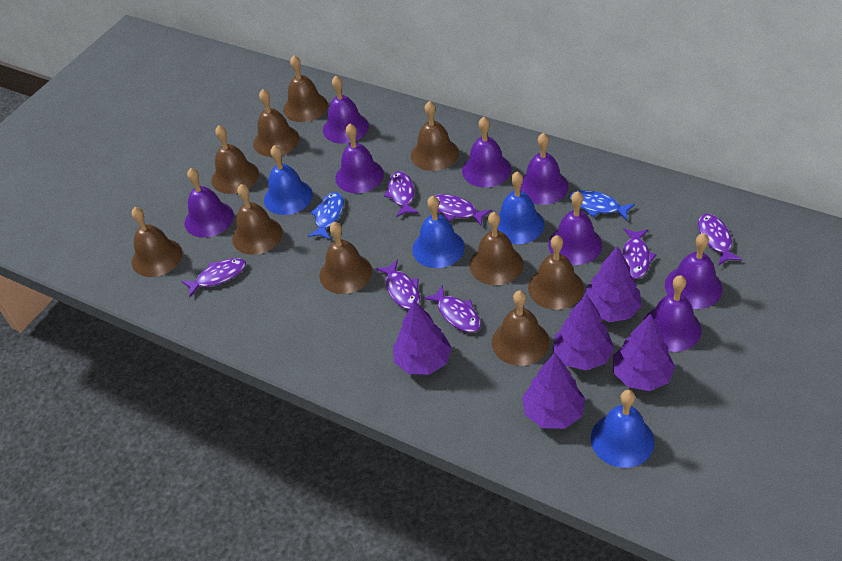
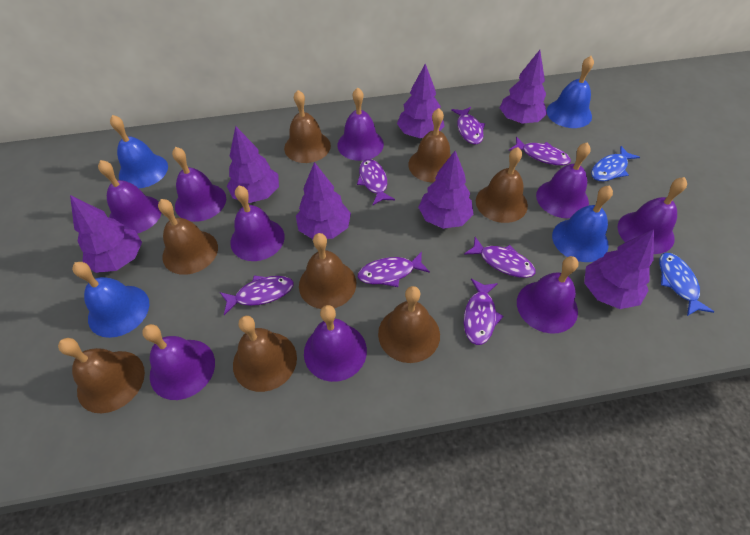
brown bell: 10 -> 8
purple bell: 8 -> 9
purple tree: 5 -> 7

